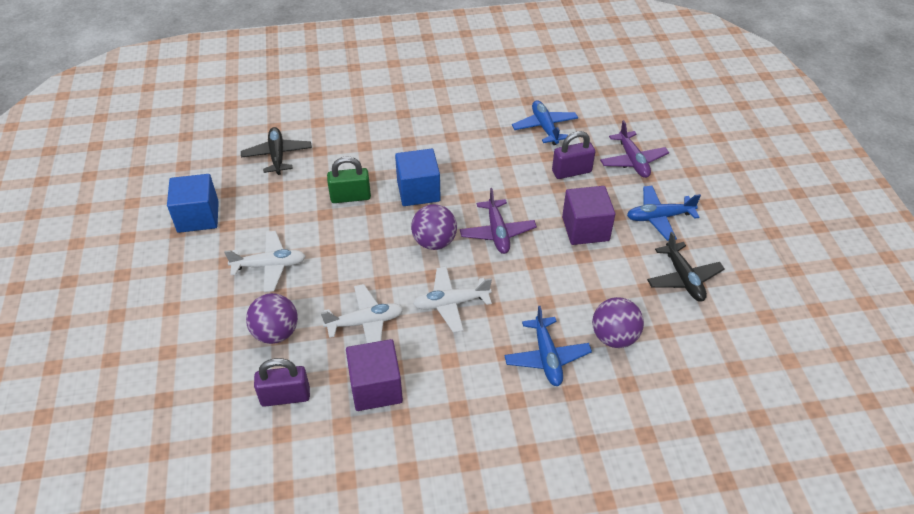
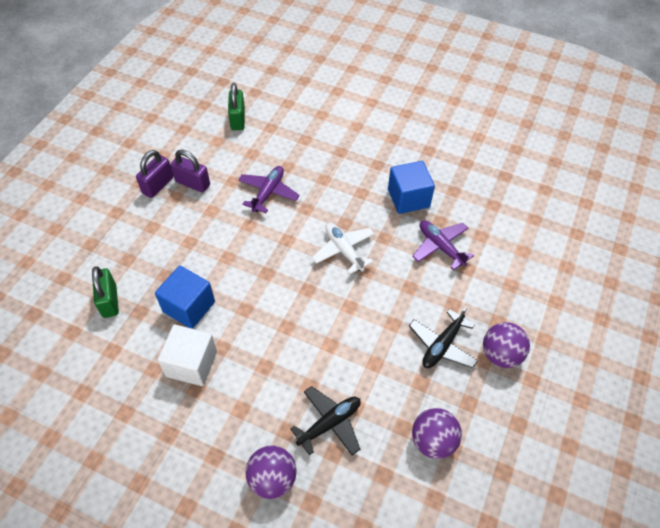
blue plane: 3 -> 0
green padlock: 1 -> 2
purple cube: 2 -> 0
white cube: 0 -> 1
white plane: 3 -> 1

